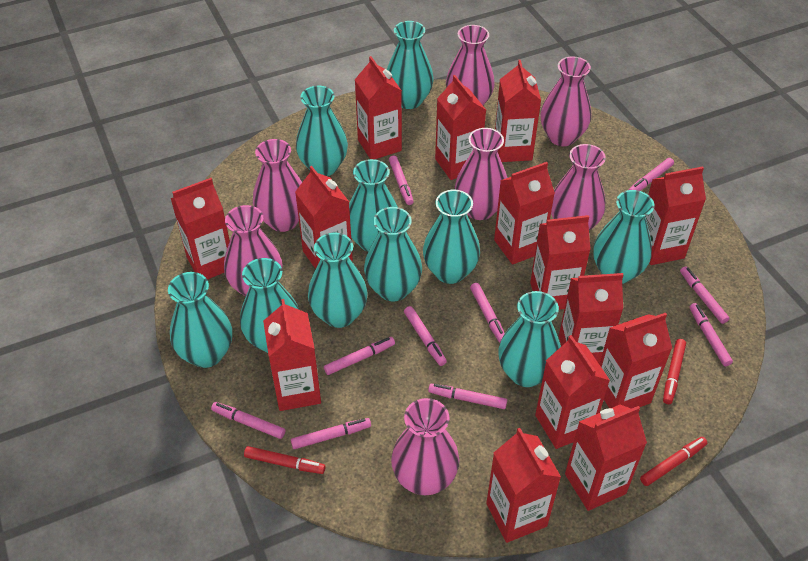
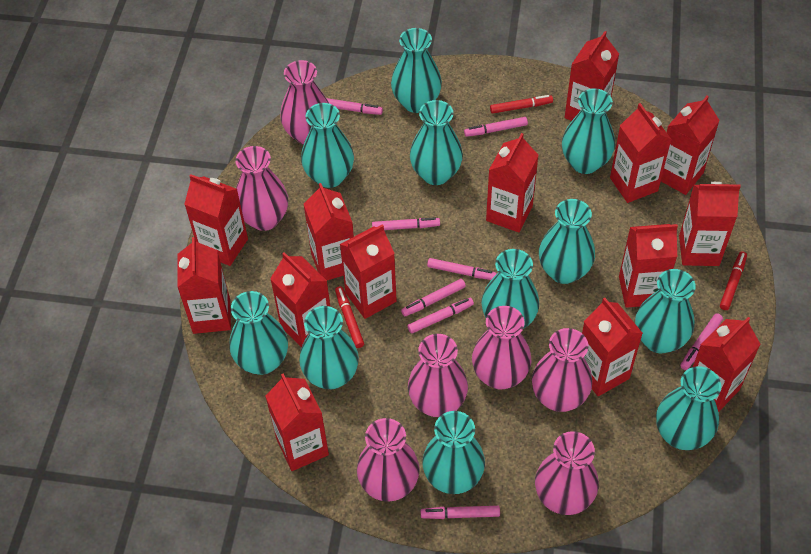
pink marker: 10 -> 8
turquoise vase: 10 -> 11

